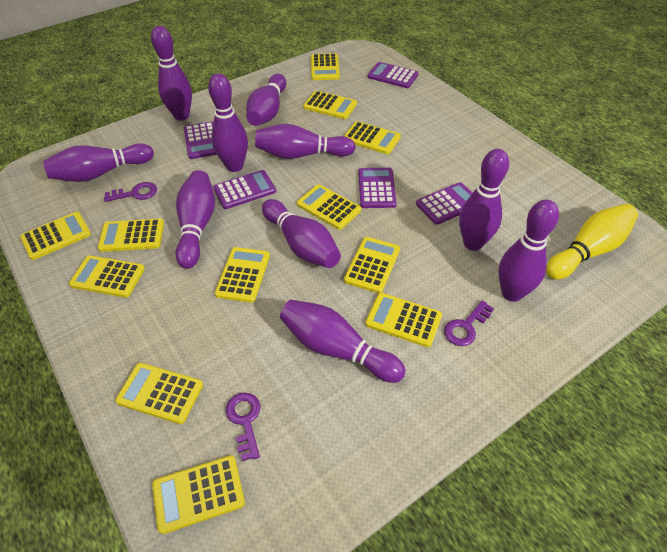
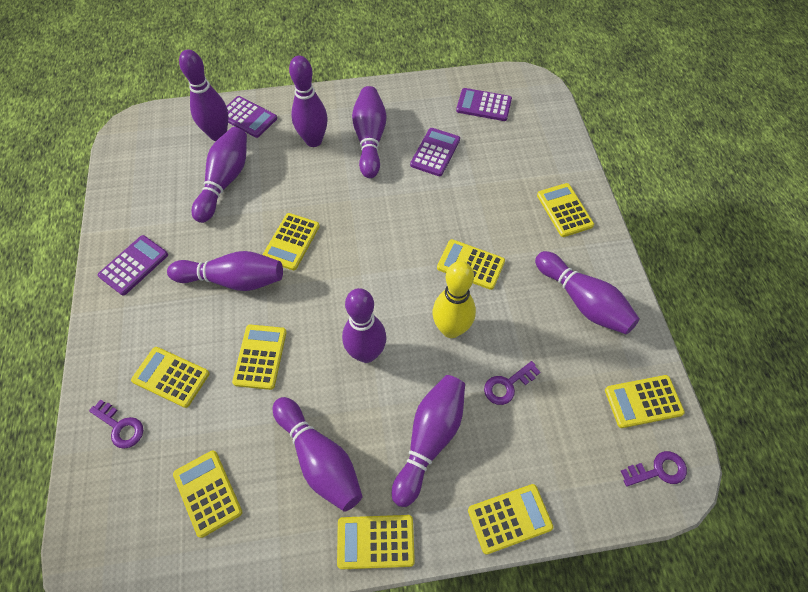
purple bowling pin: 10 -> 9
purple calculator: 5 -> 4
yellow calculator: 12 -> 9

